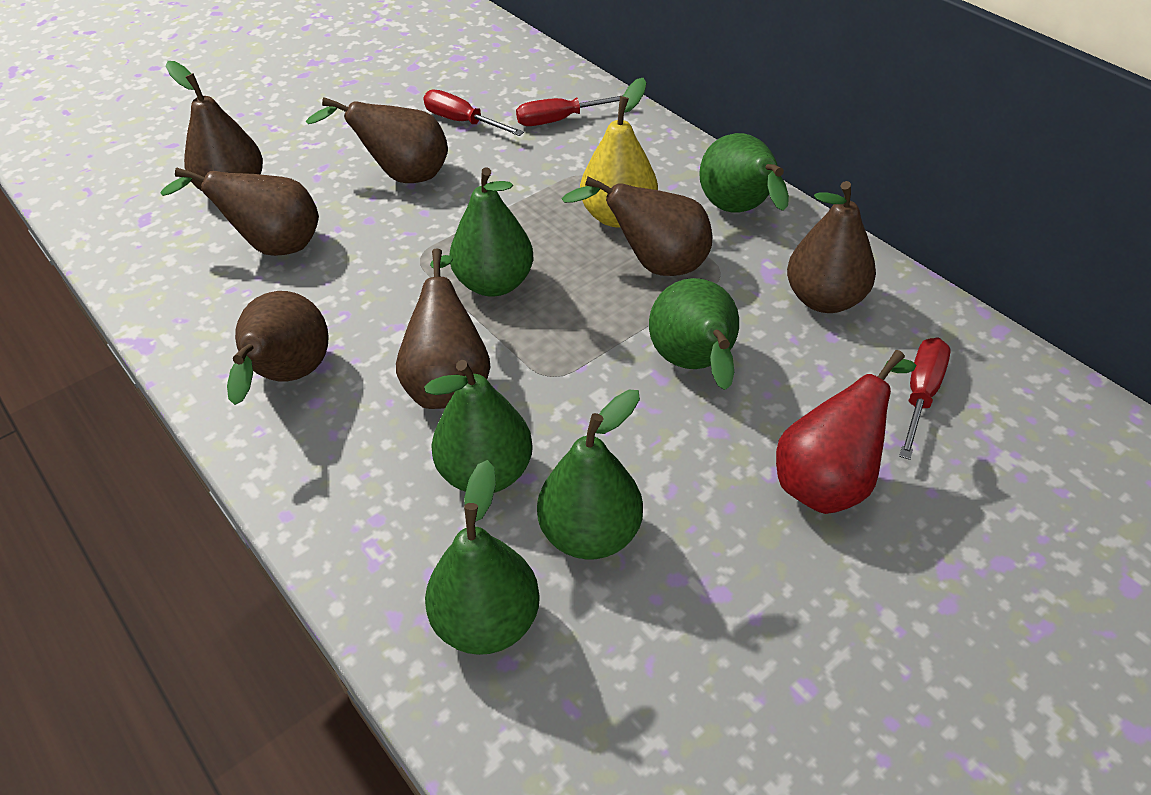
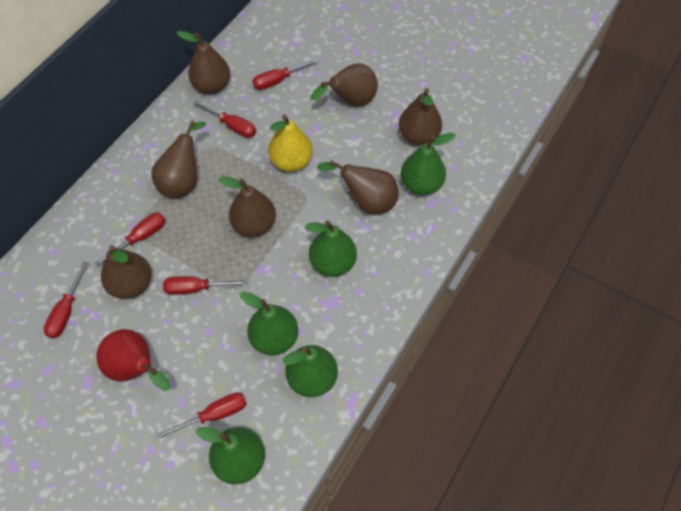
green pear: 6 -> 5
red screwdriver: 3 -> 6

